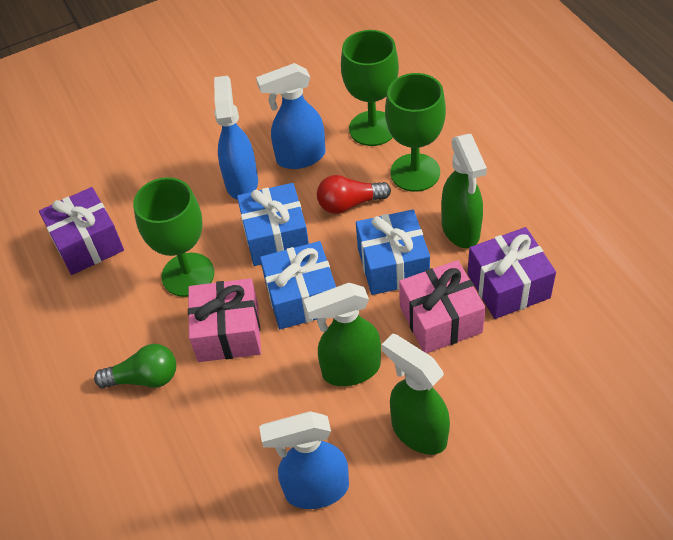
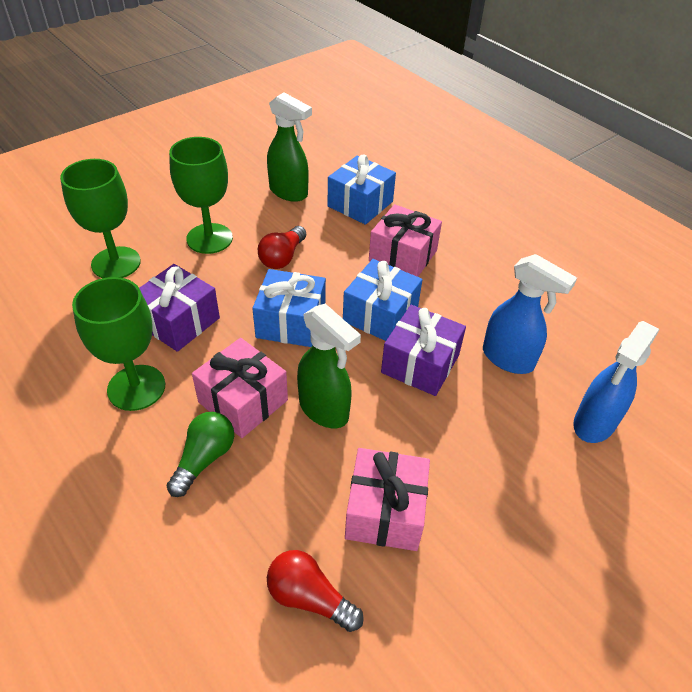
blue spray bottle: 3 -> 2
green spray bottle: 3 -> 2
pink gift: 2 -> 3
red light bulb: 1 -> 2

